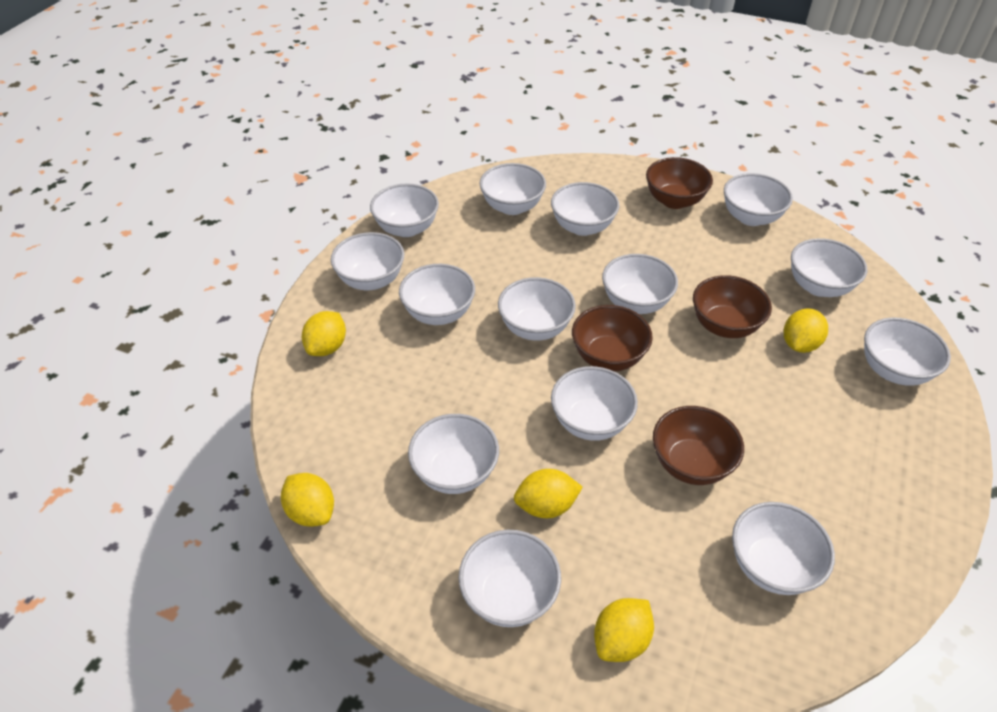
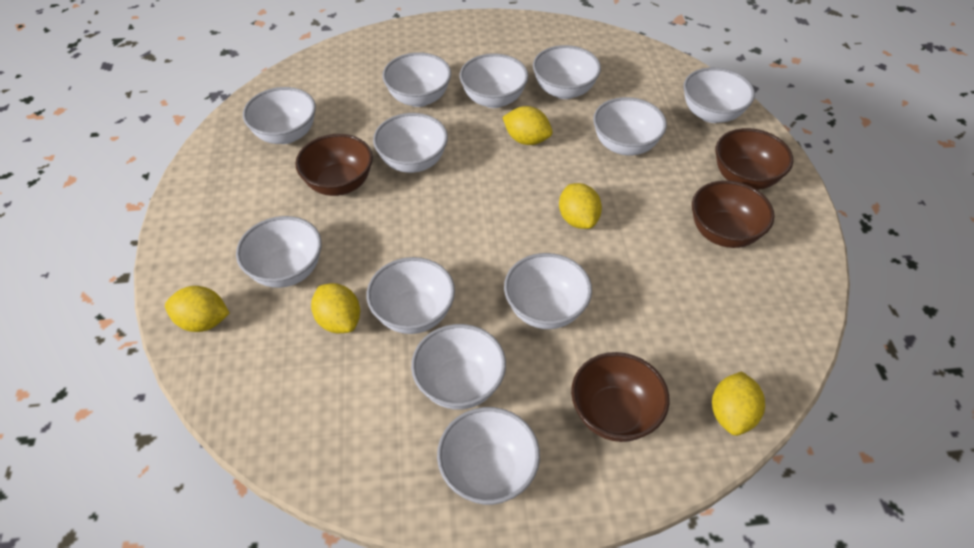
white bowl: 14 -> 12

